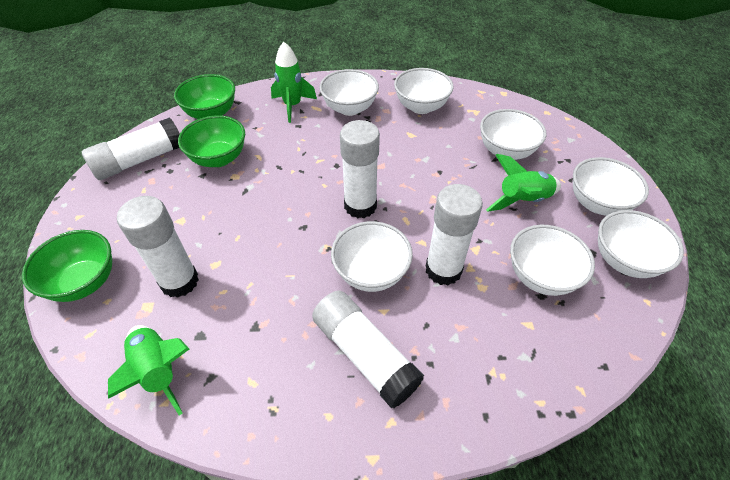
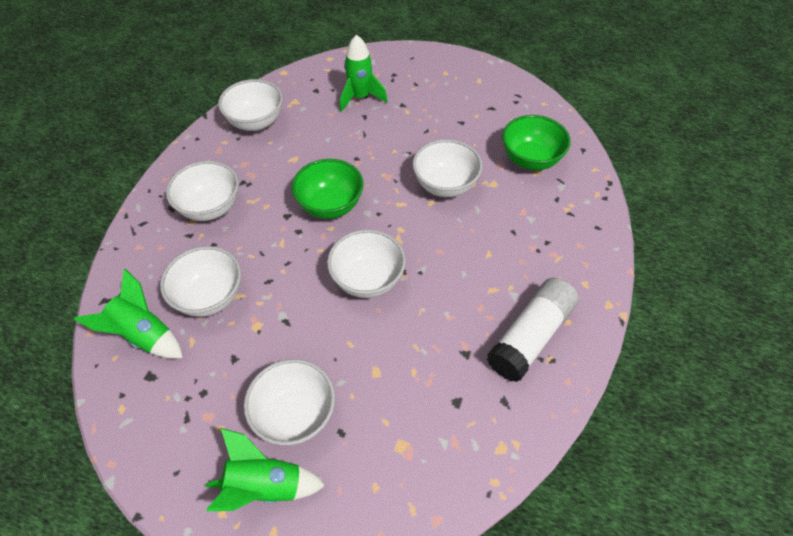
green bowl: 3 -> 2
white bowl: 7 -> 6
white glue stick: 5 -> 1

